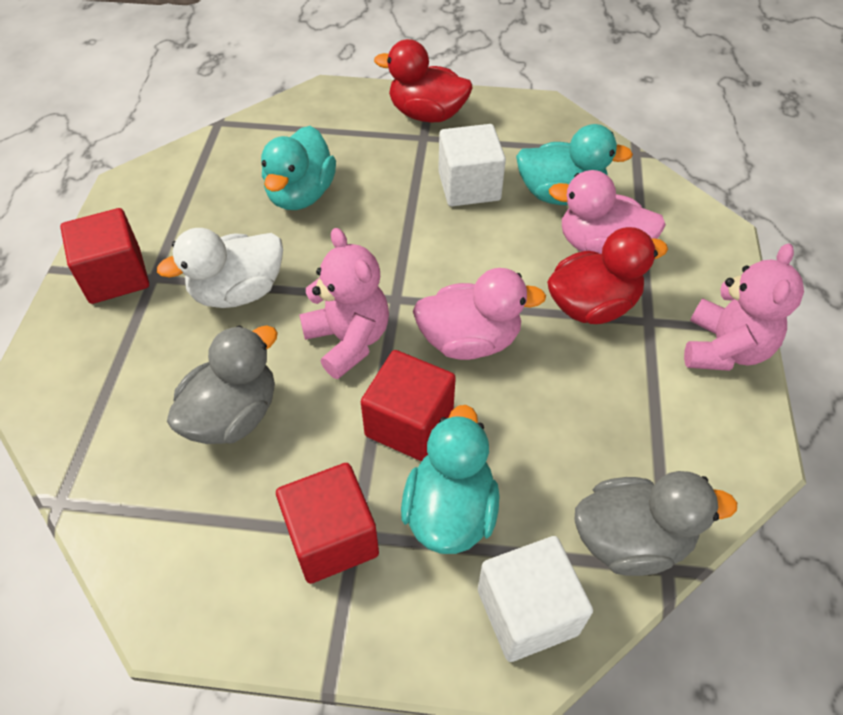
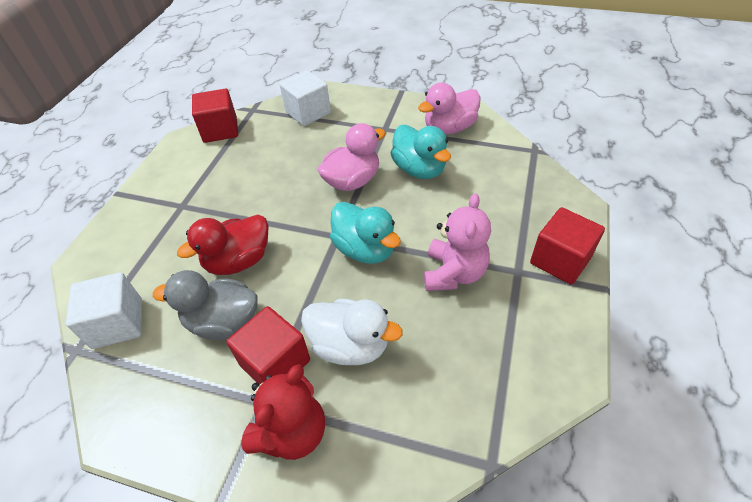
grey duck: 2 -> 1
pink teddy bear: 2 -> 1
red duck: 2 -> 1
red teddy bear: 0 -> 1
turquoise duck: 3 -> 2

